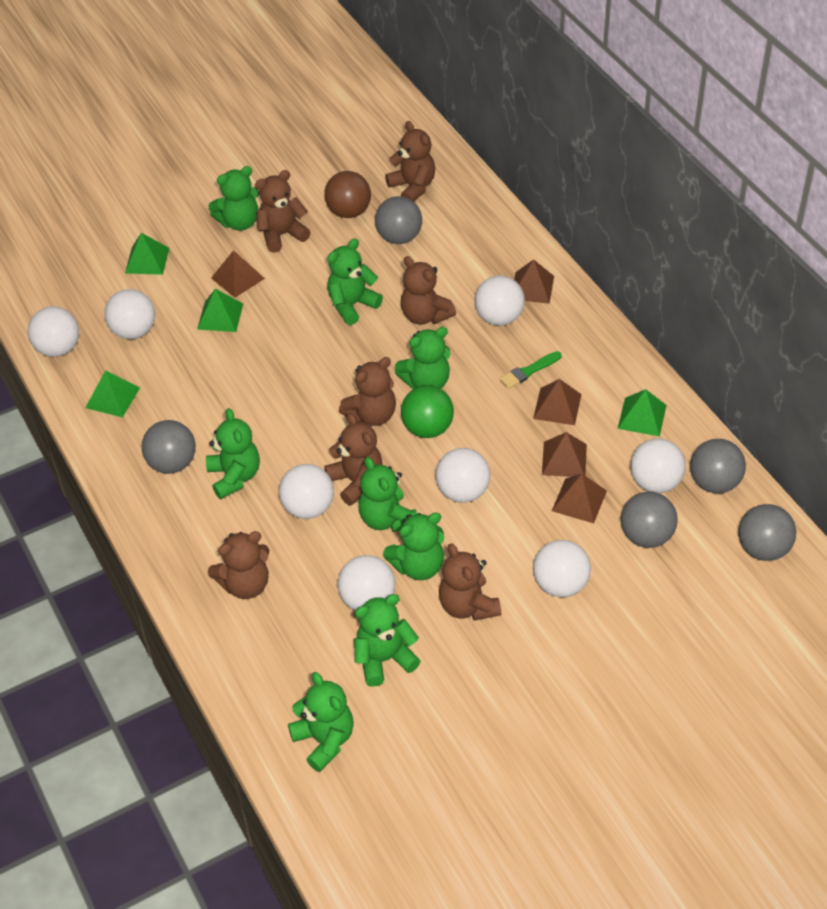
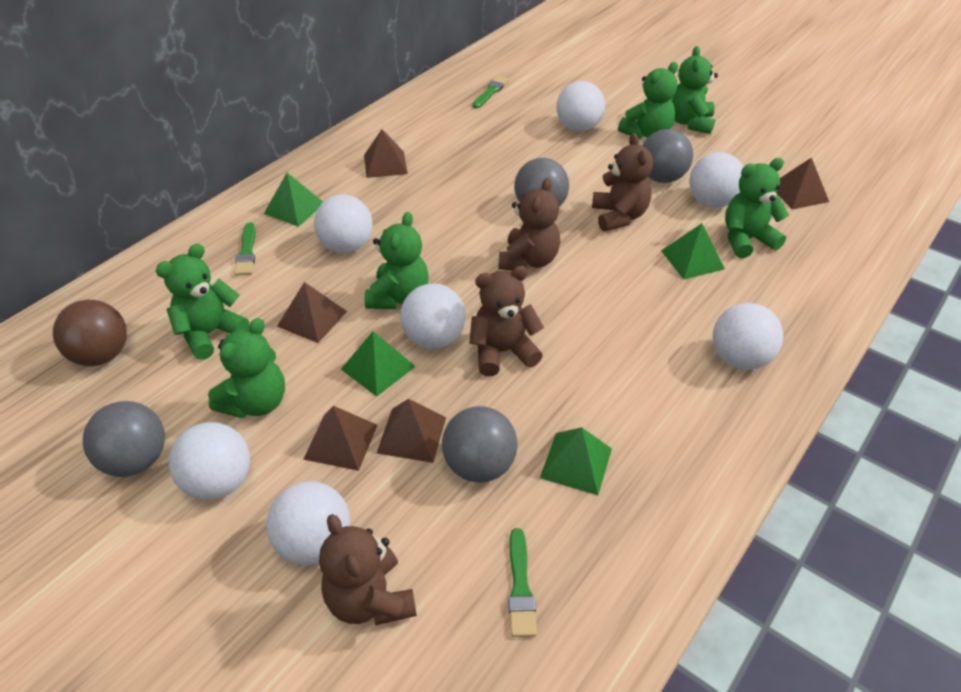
brown teddy bear: 7 -> 4
green ball: 1 -> 0
green brush: 1 -> 3
green teddy bear: 8 -> 6
grey ball: 5 -> 4
white ball: 8 -> 7

